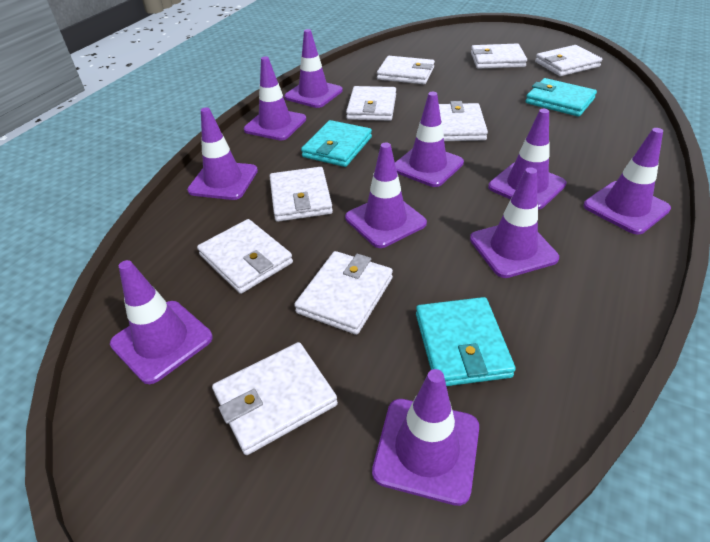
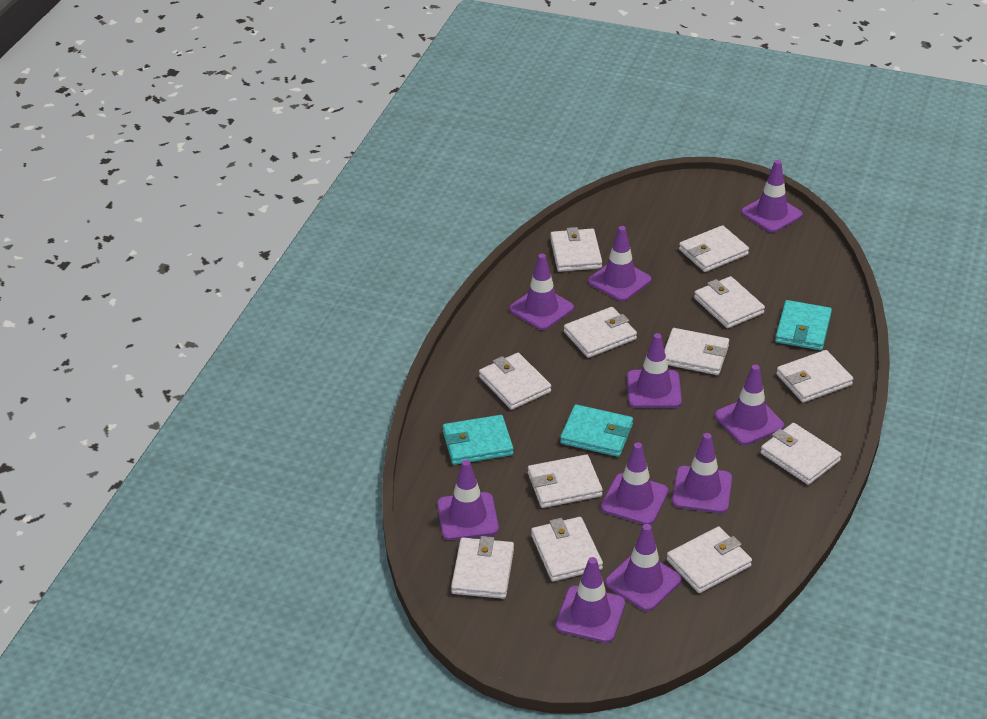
white wallet: 9 -> 12

